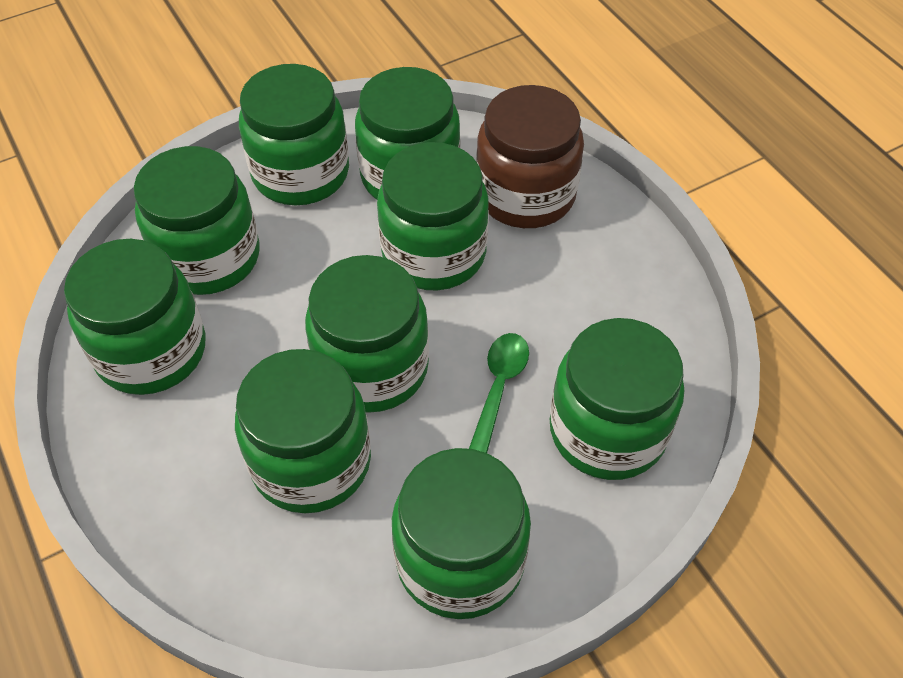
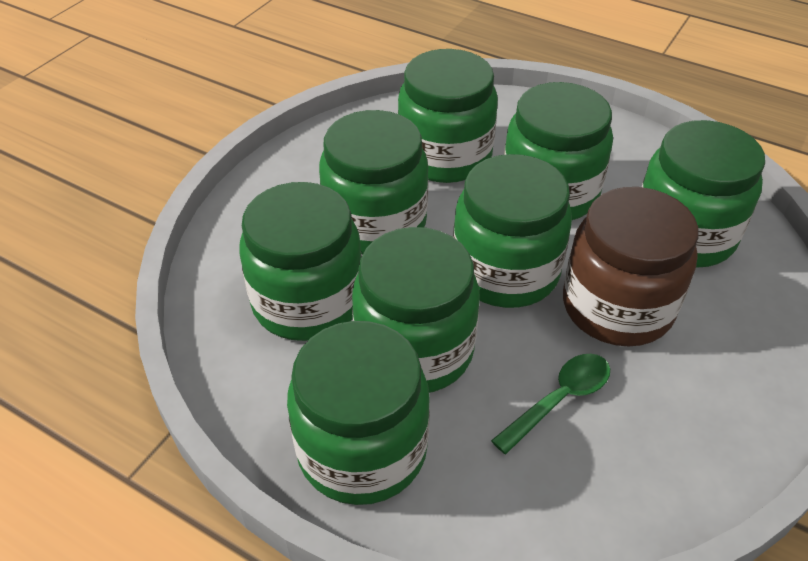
green jar: 9 -> 8

